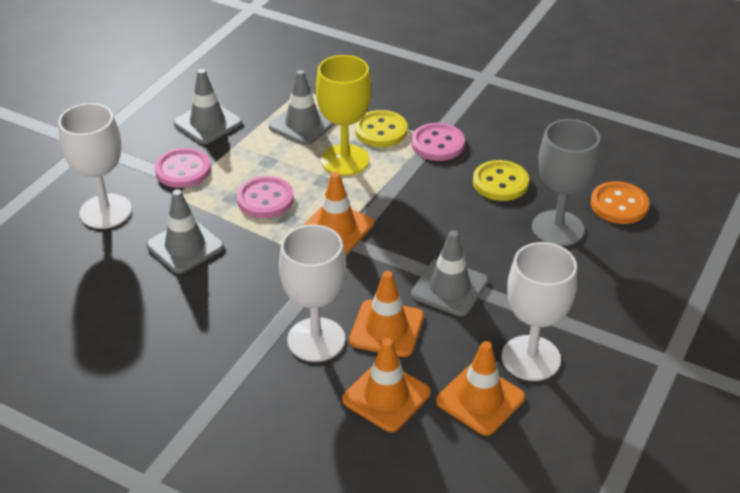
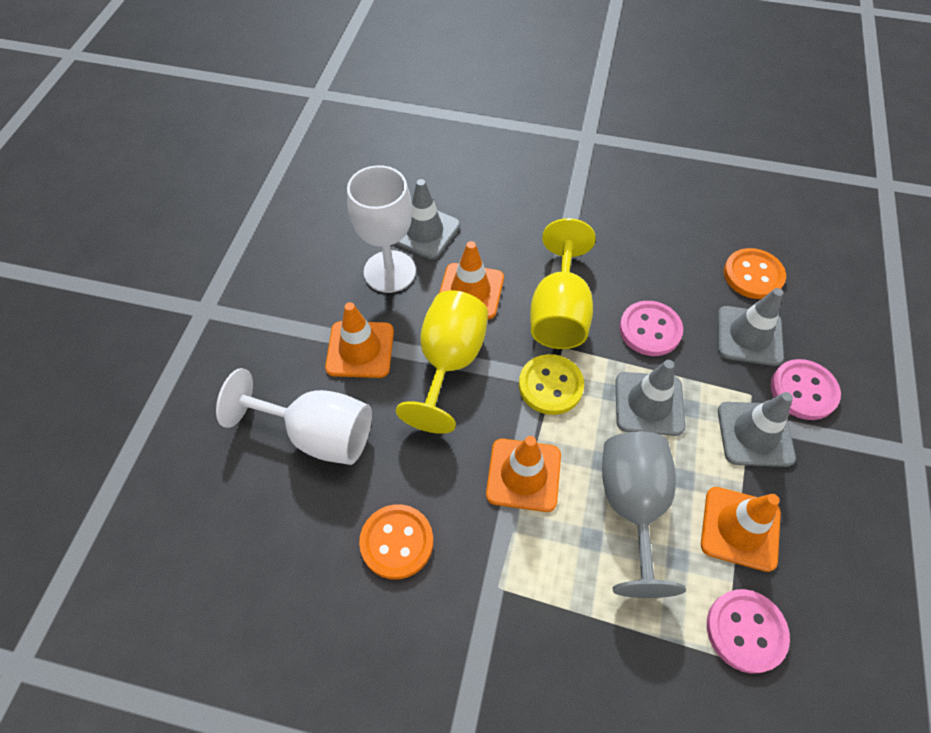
orange button: 1 -> 2
white goblet: 3 -> 2
yellow button: 2 -> 1
yellow goblet: 1 -> 2

